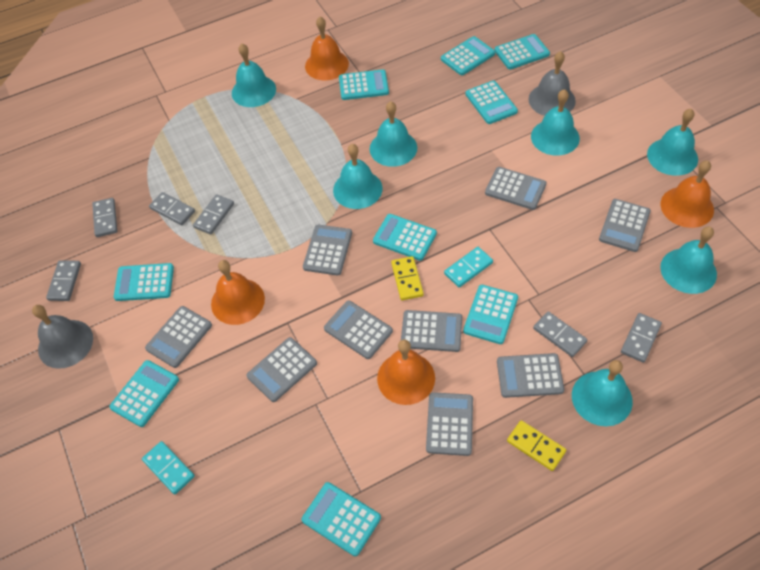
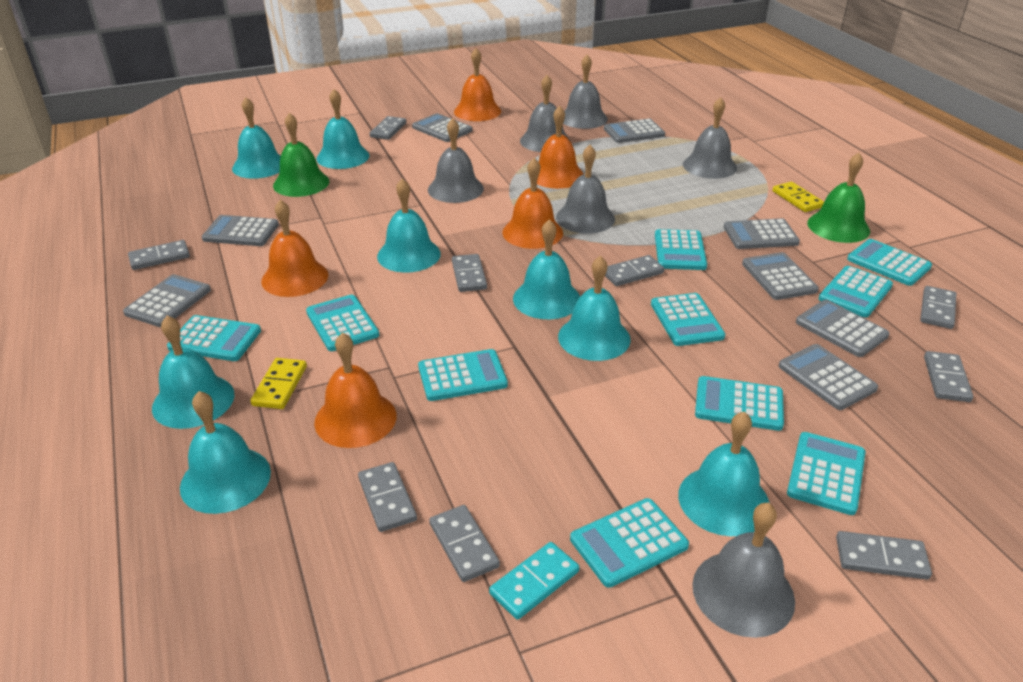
green bell: 0 -> 2
grey bell: 2 -> 6
grey calculator: 9 -> 8
grey domino: 6 -> 9
orange bell: 4 -> 5
turquoise bell: 7 -> 8
turquoise calculator: 9 -> 10
turquoise domino: 2 -> 1

